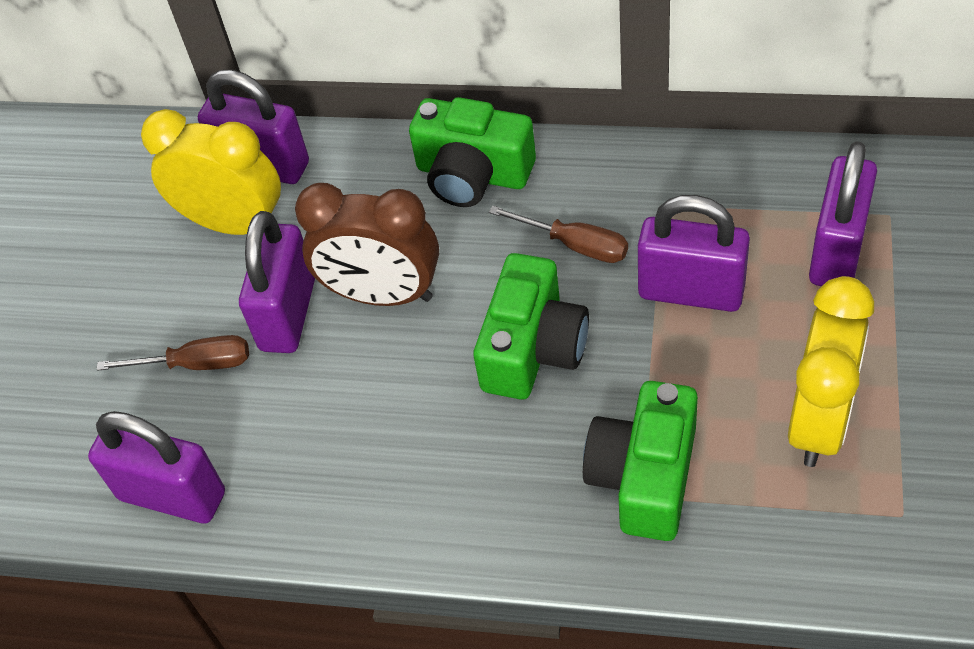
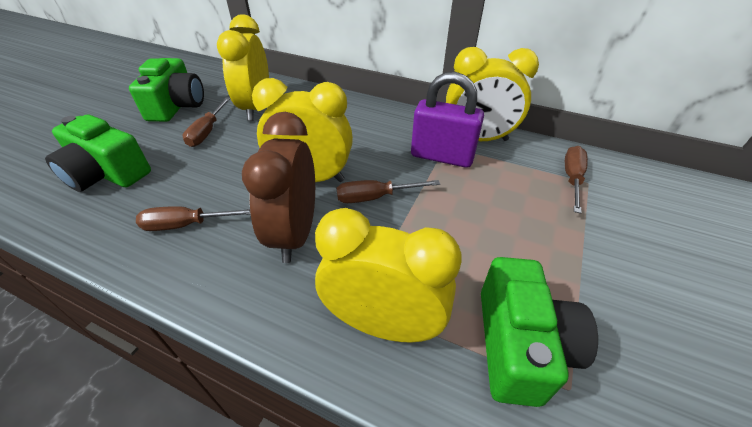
brown screwdriver: 2 -> 4
purple padlock: 5 -> 1
yellow clock: 2 -> 4

